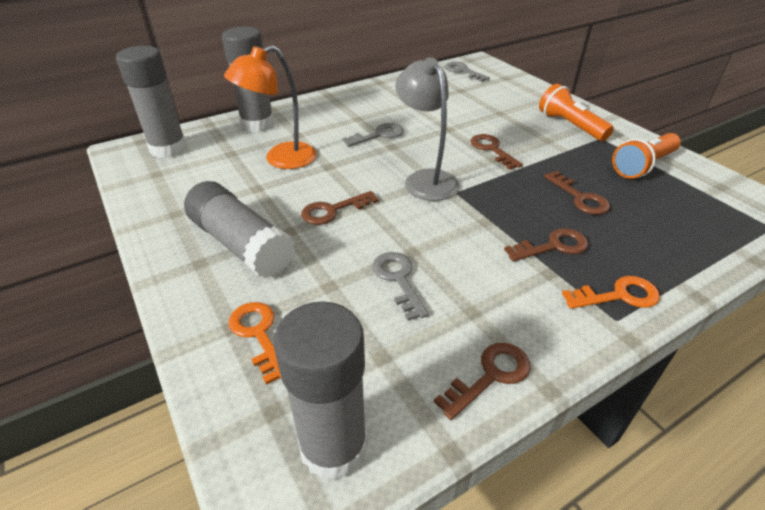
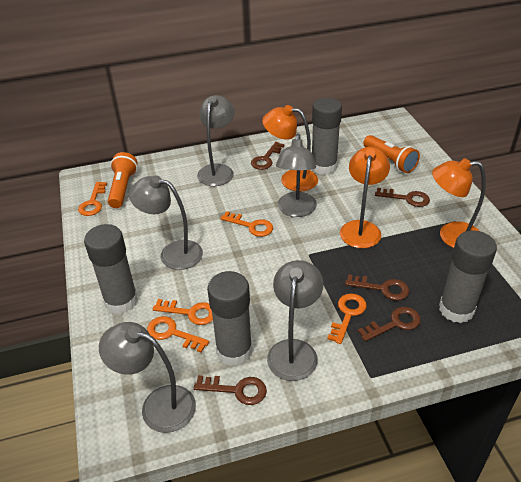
grey key: 3 -> 0
grey lamp: 1 -> 5
orange key: 2 -> 5
orange lamp: 1 -> 3

